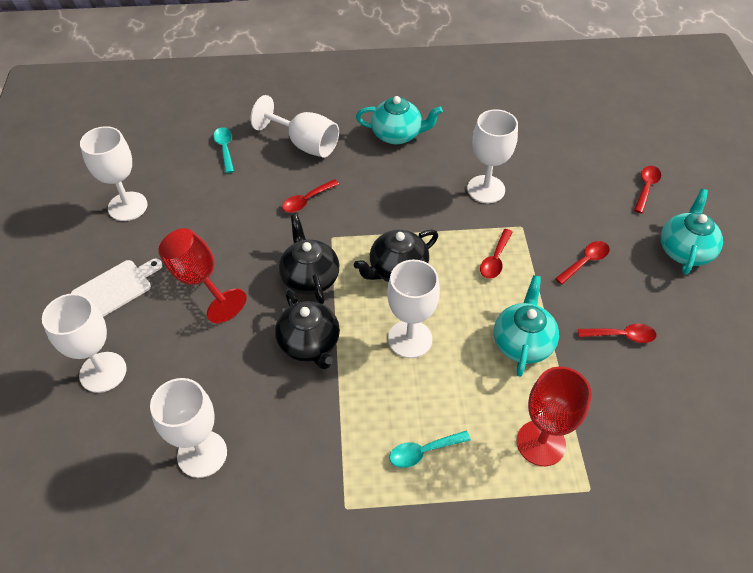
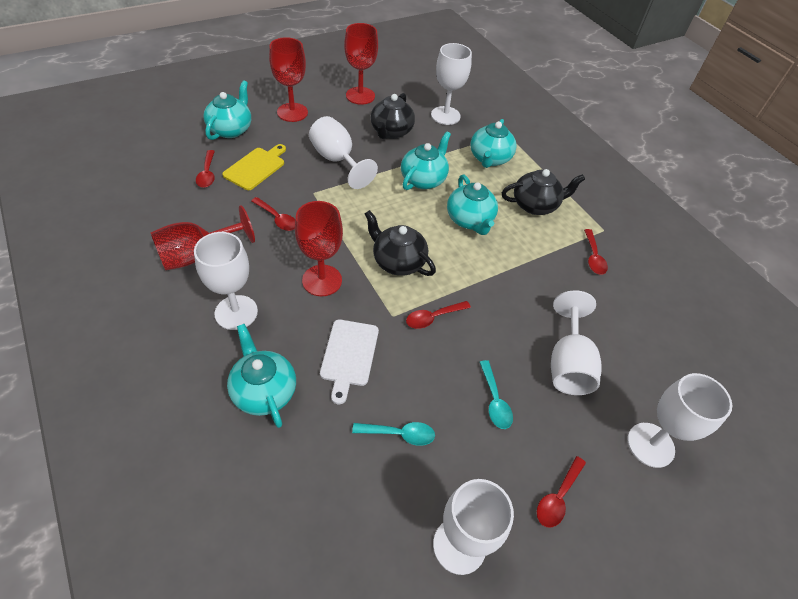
red goblet: 2 -> 4
turquoise teapot: 3 -> 5
yellow cutting board: 0 -> 1

